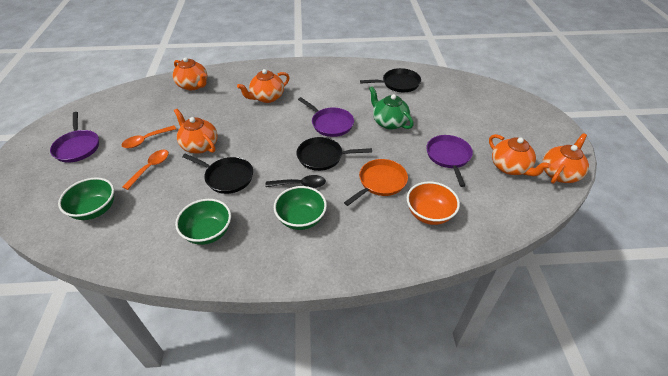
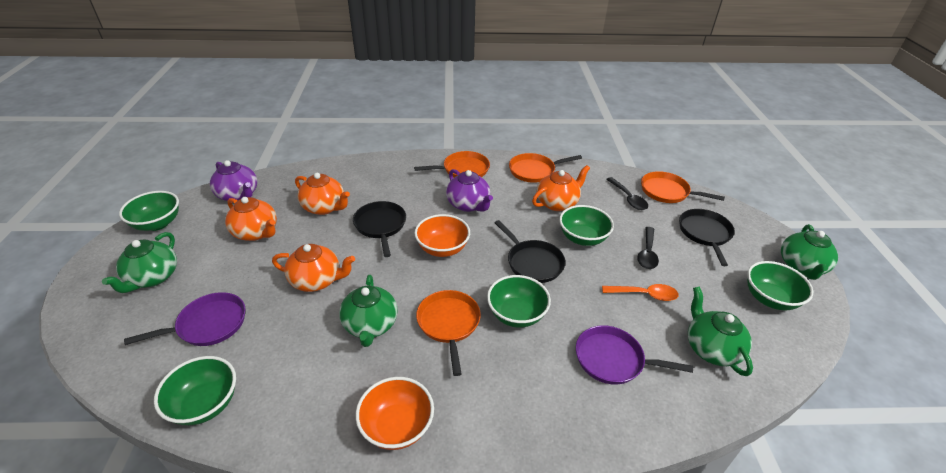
black spoon: 1 -> 2
green bowl: 3 -> 5
green teapot: 1 -> 4
orange bowl: 1 -> 2
orange pan: 1 -> 4
orange spoon: 2 -> 1
orange teapot: 5 -> 4
purple pan: 3 -> 2
purple teapot: 0 -> 2

